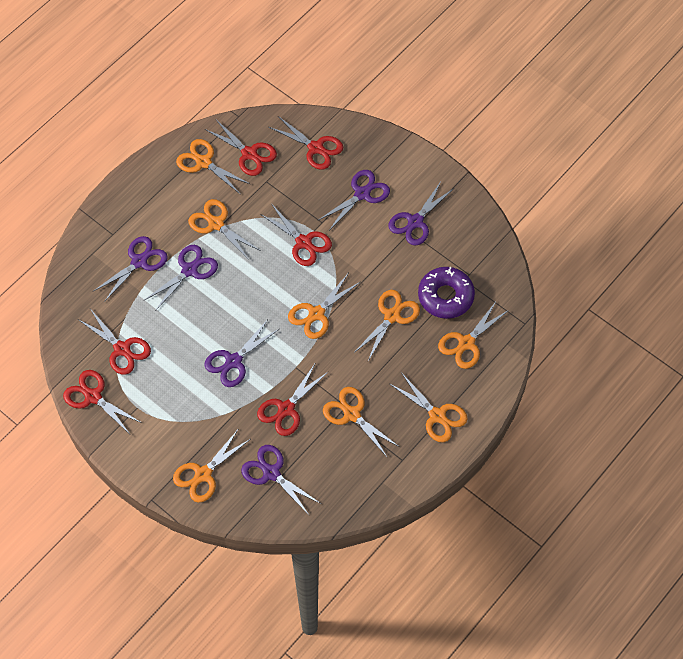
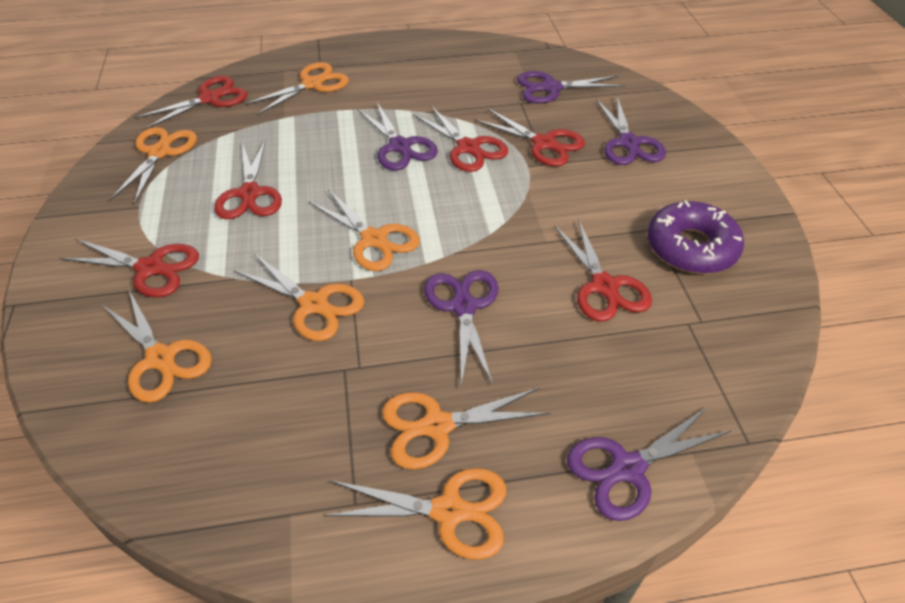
orange scissors: 8 -> 7
purple scissors: 6 -> 5

